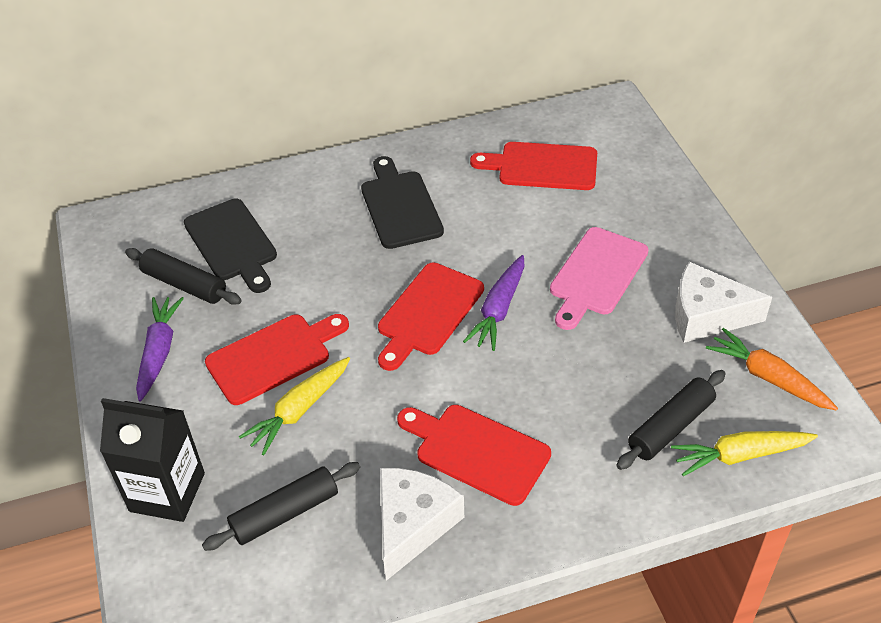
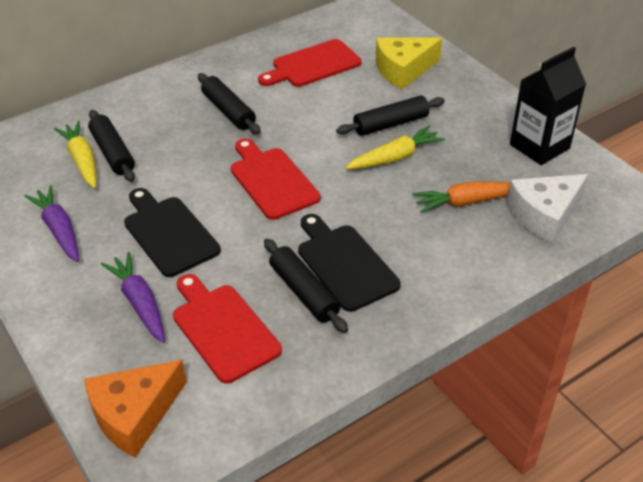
black rolling pin: 3 -> 4
orange cheese: 0 -> 1
pink cutting board: 1 -> 0
red cutting board: 4 -> 3
white cheese: 2 -> 1
yellow cheese: 0 -> 1

